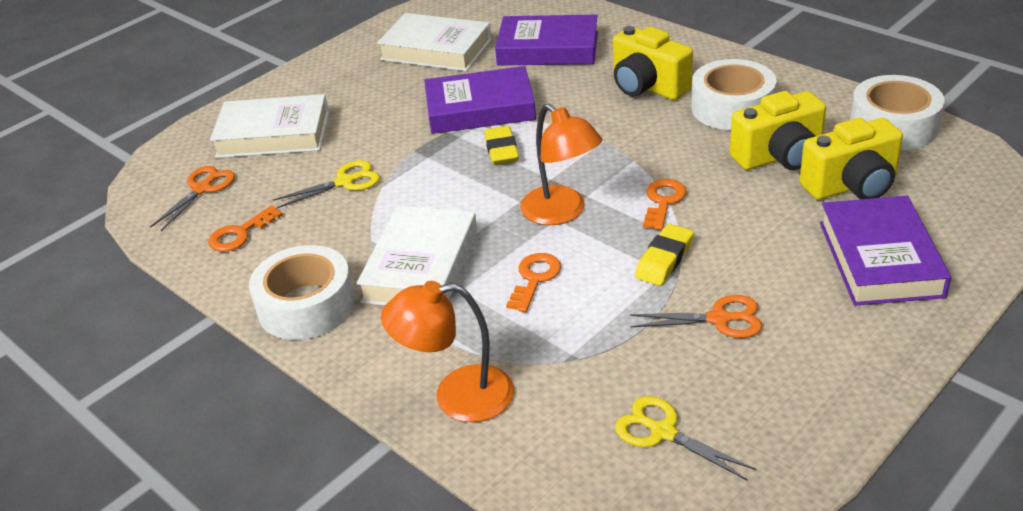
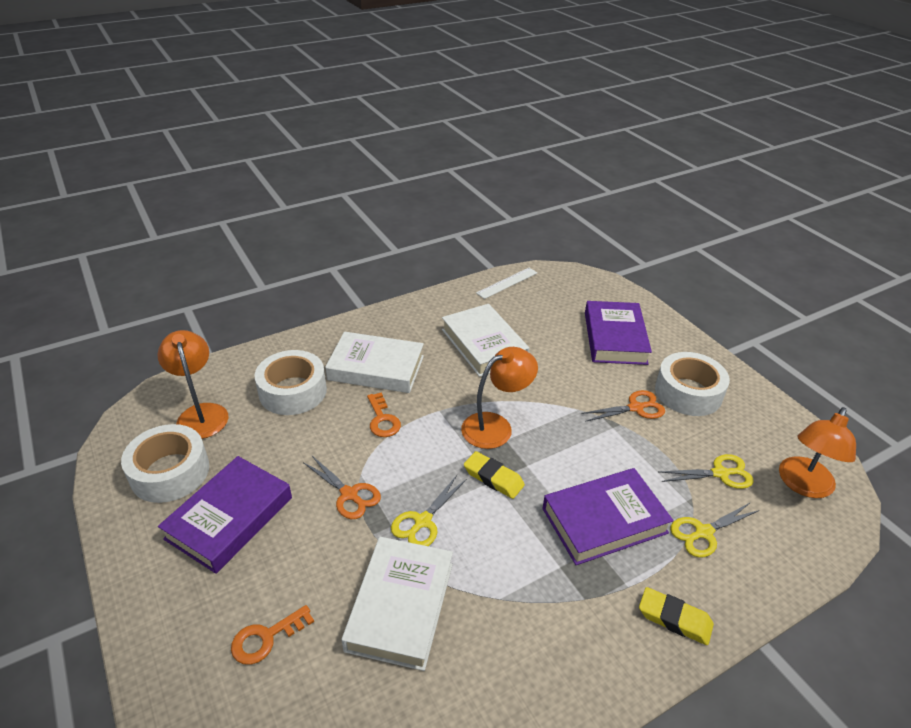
orange key: 3 -> 2
orange lamp: 2 -> 3
white ruler: 0 -> 1
yellow camera: 3 -> 0
yellow scissors: 2 -> 3

